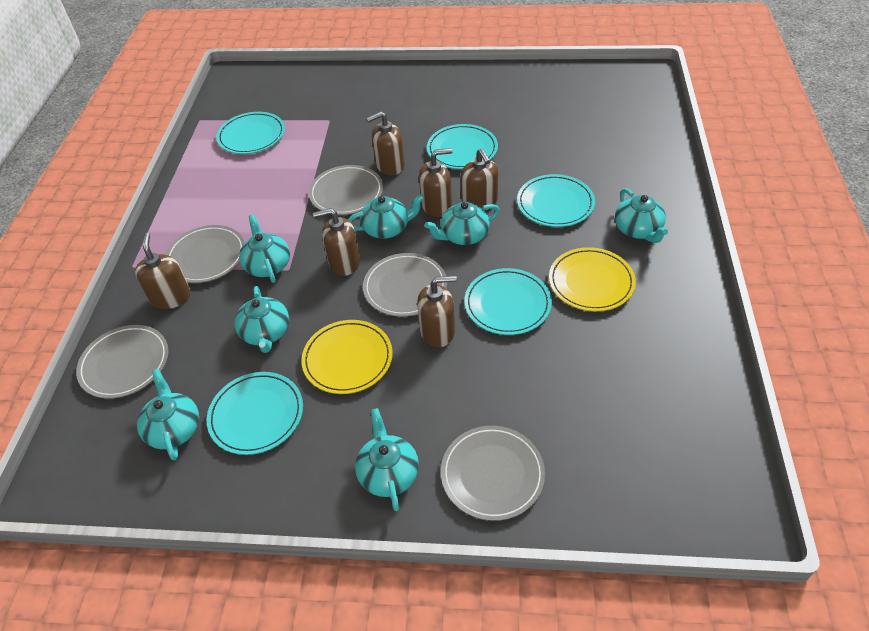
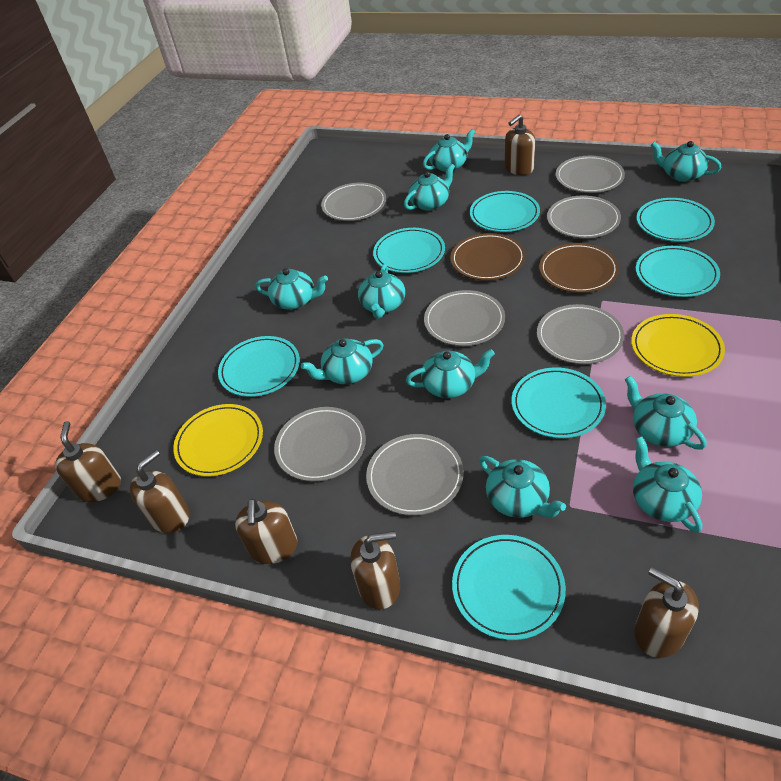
brown plate: 0 -> 2
grey plate: 5 -> 7
turquoise plate: 5 -> 7
turquoise teapot: 7 -> 10

